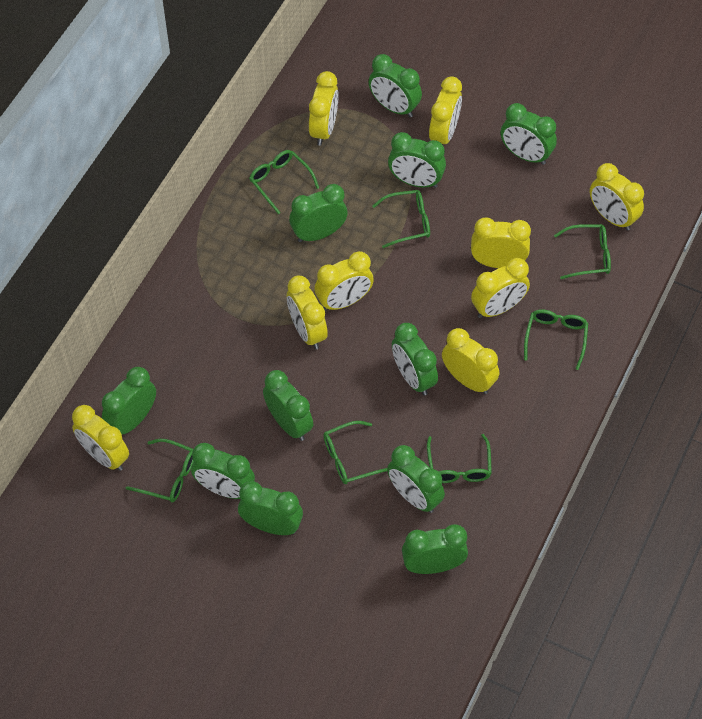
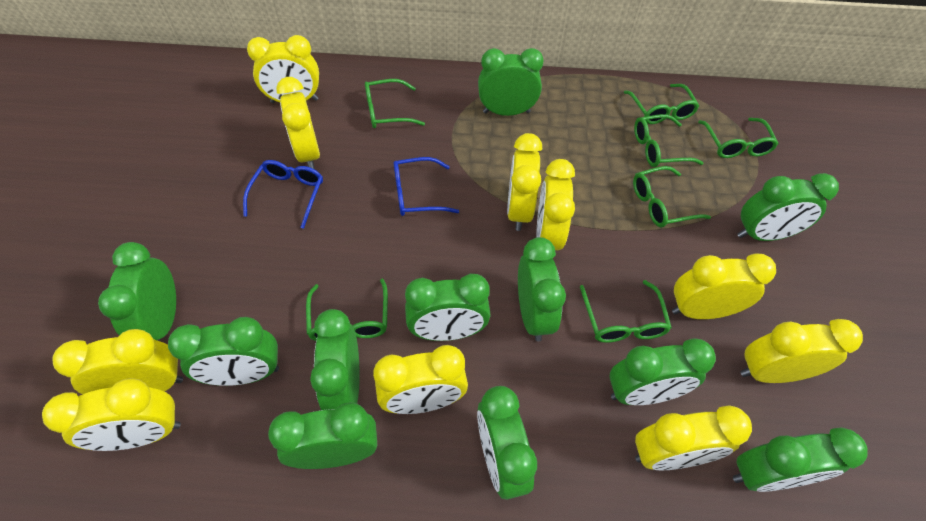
blue glasses: 0 -> 2
yellow clock: 9 -> 10

